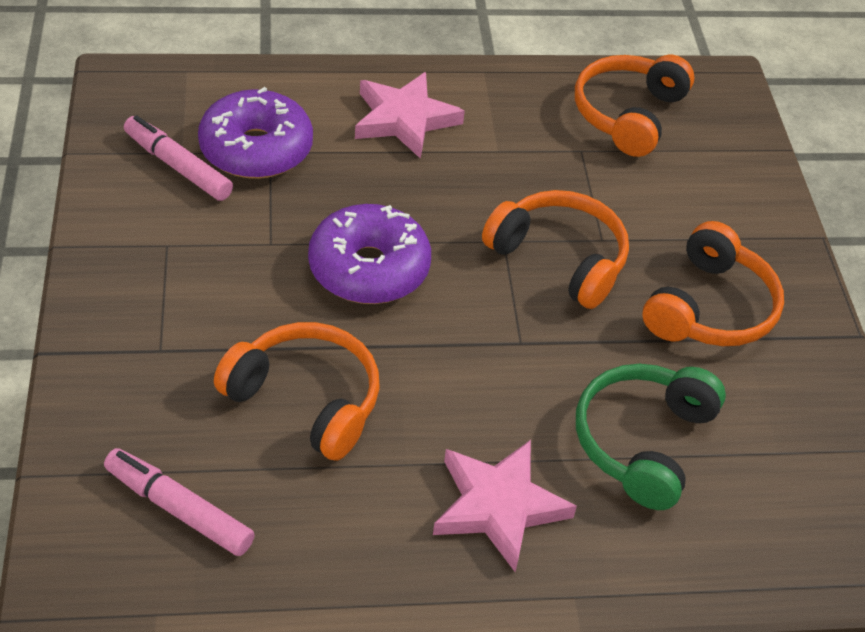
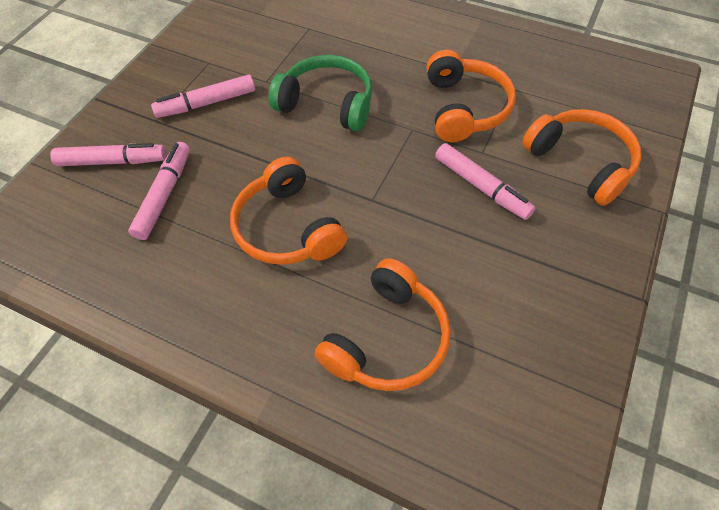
pink marker: 2 -> 4
pink star: 2 -> 0
purple donut: 2 -> 0

